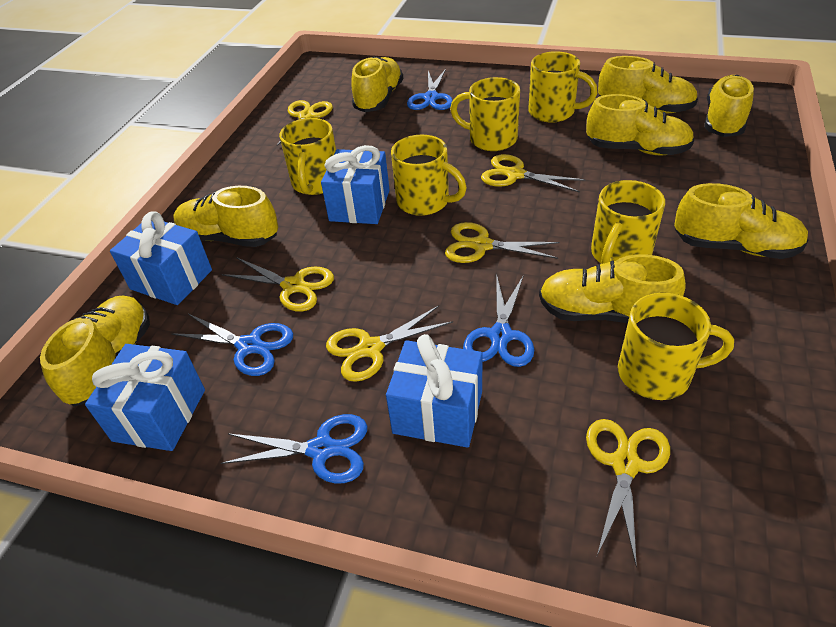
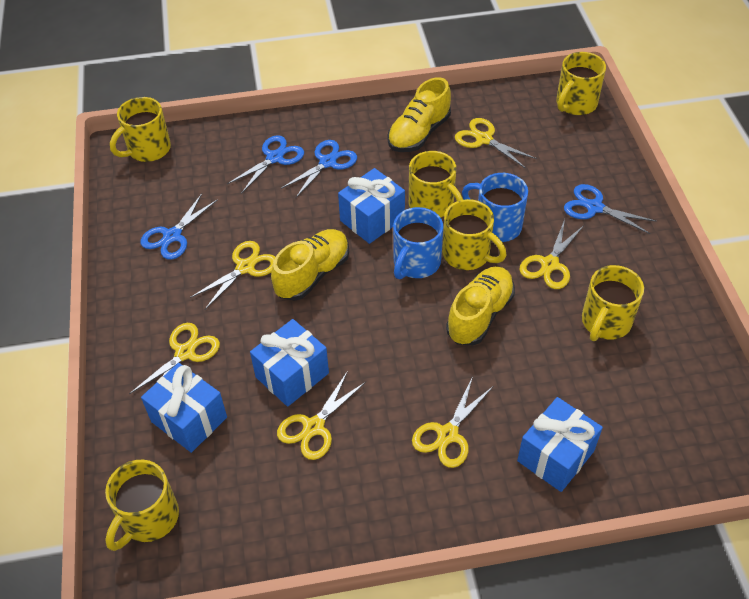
blue mug: 0 -> 2
yellow shoe: 8 -> 3

